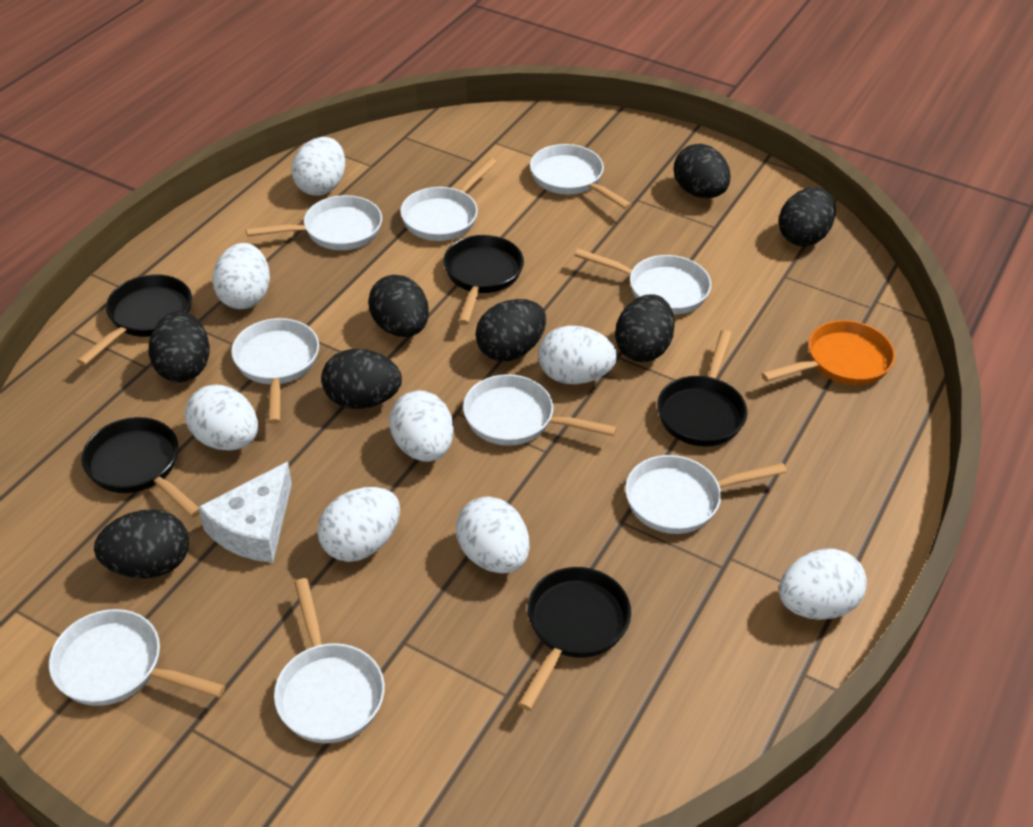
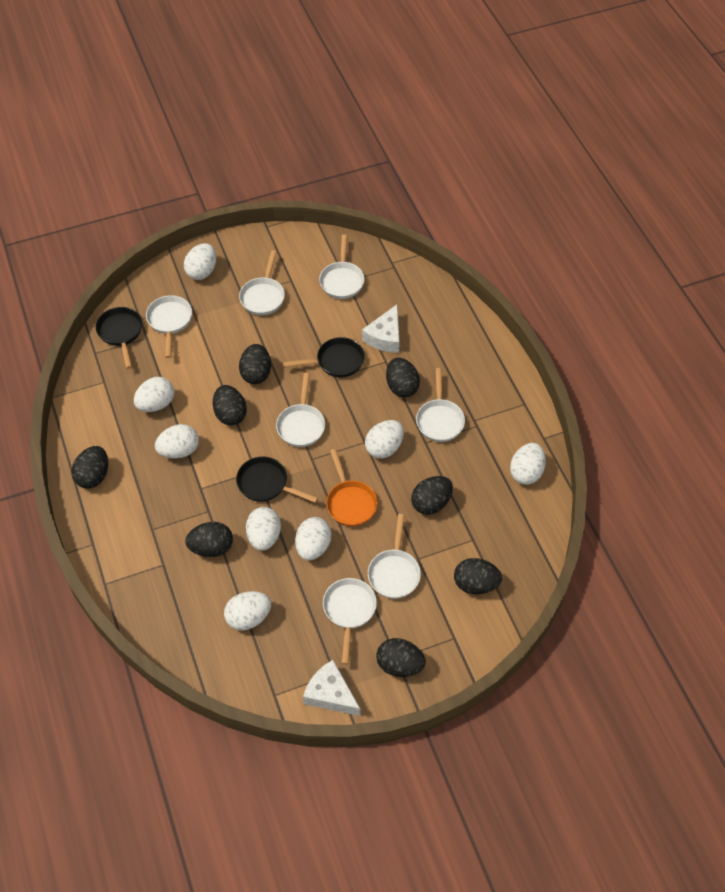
black pan: 5 -> 3
white cheese: 1 -> 2
white pan: 9 -> 7

